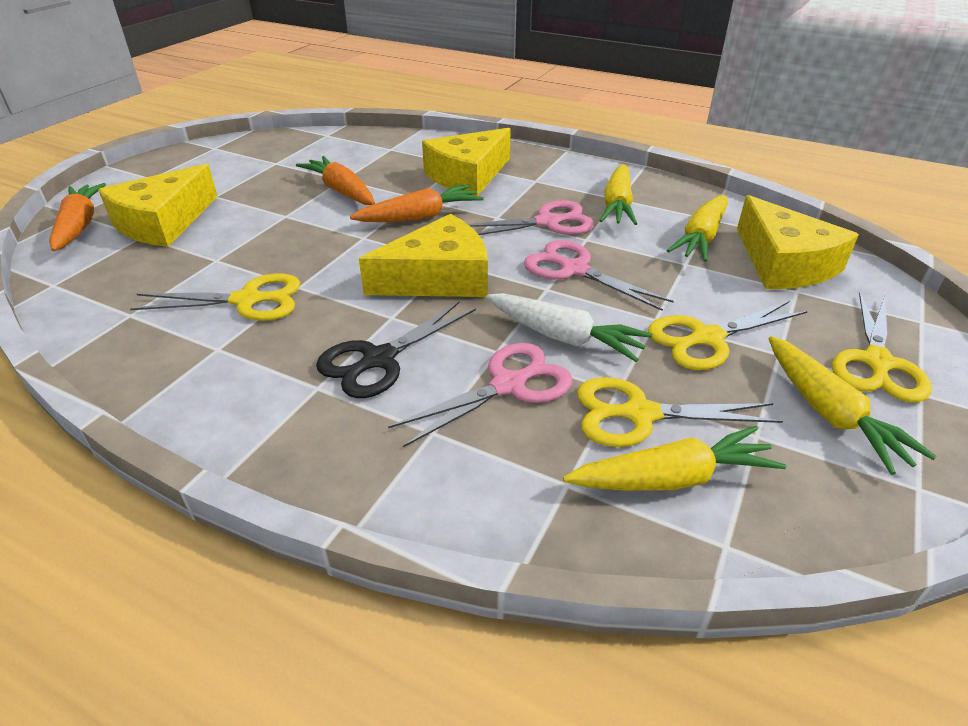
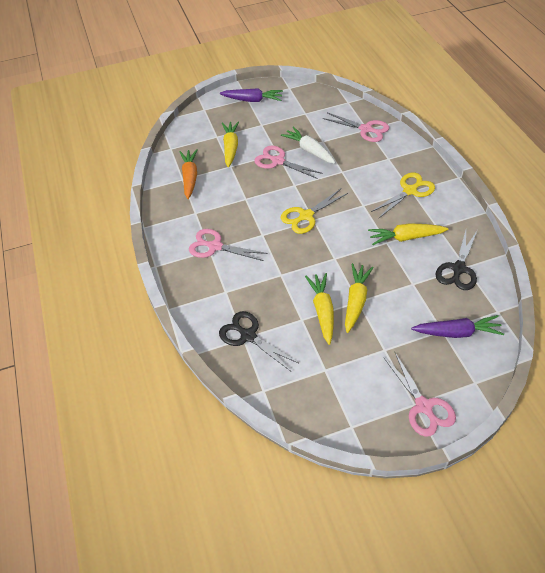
black scissors: 1 -> 2
orange carrot: 3 -> 1
pink scissors: 3 -> 4
purple carrot: 0 -> 2
yellow cheese: 4 -> 0
yellow scissors: 4 -> 2

